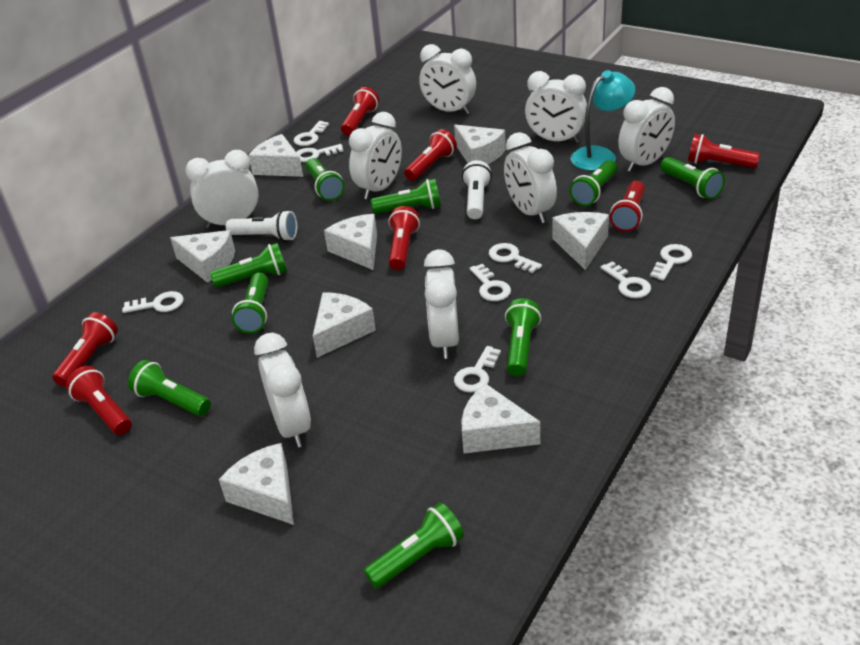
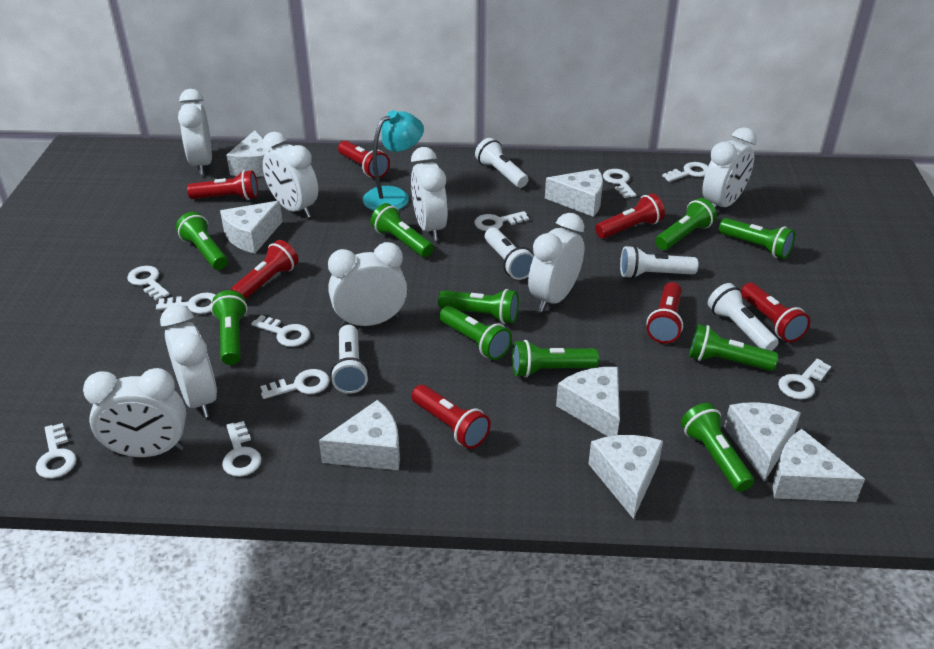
green flashlight: 9 -> 10
white flashlight: 2 -> 5
white key: 8 -> 10

